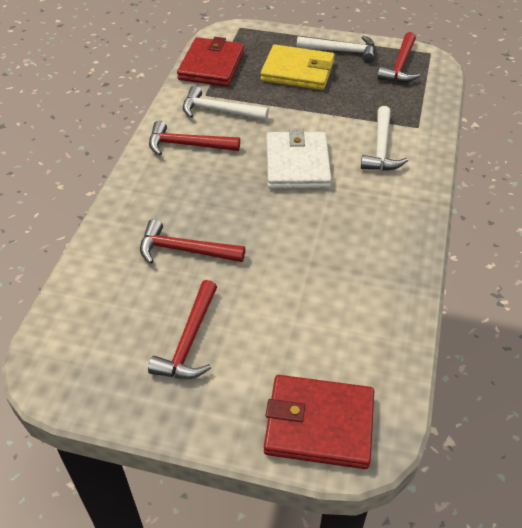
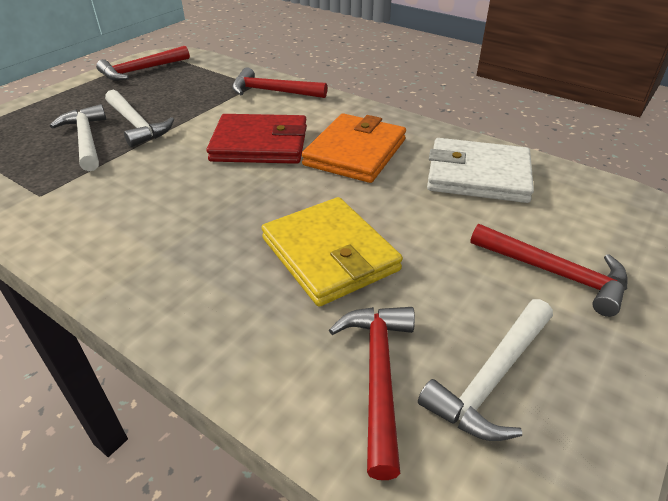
orange wallet: 0 -> 1
red wallet: 2 -> 1

